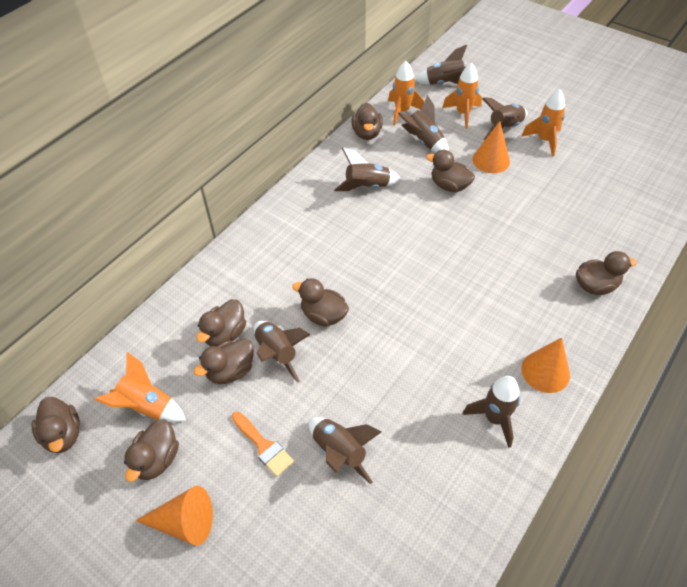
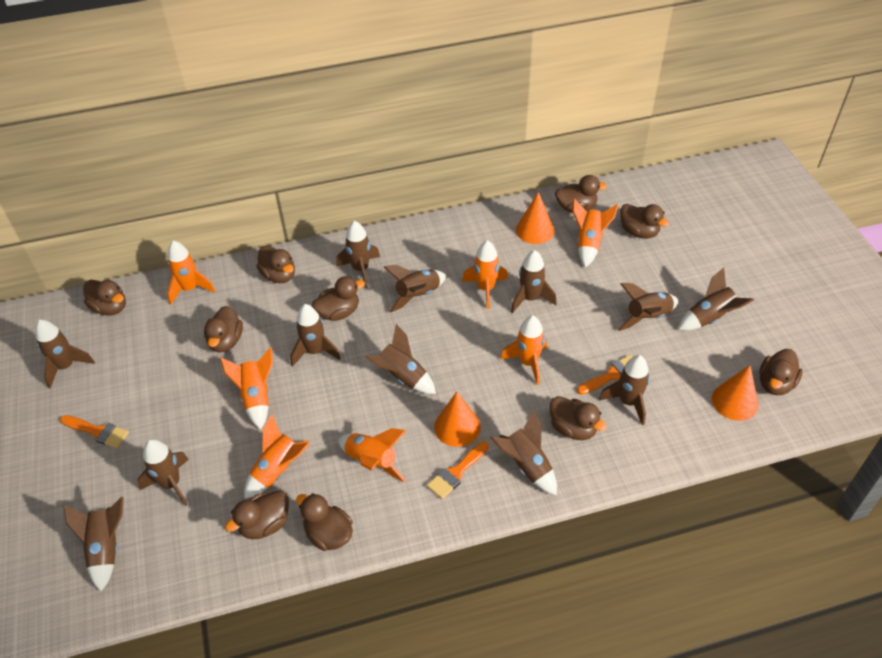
brown duck: 8 -> 10
brown rocket: 7 -> 12
orange brush: 1 -> 3
orange rocket: 4 -> 7

